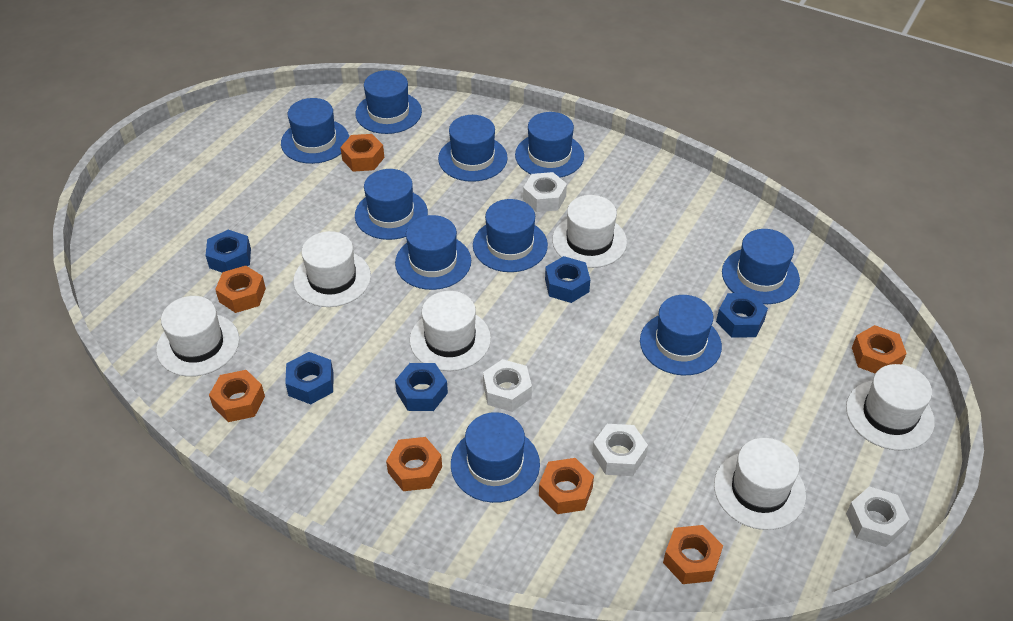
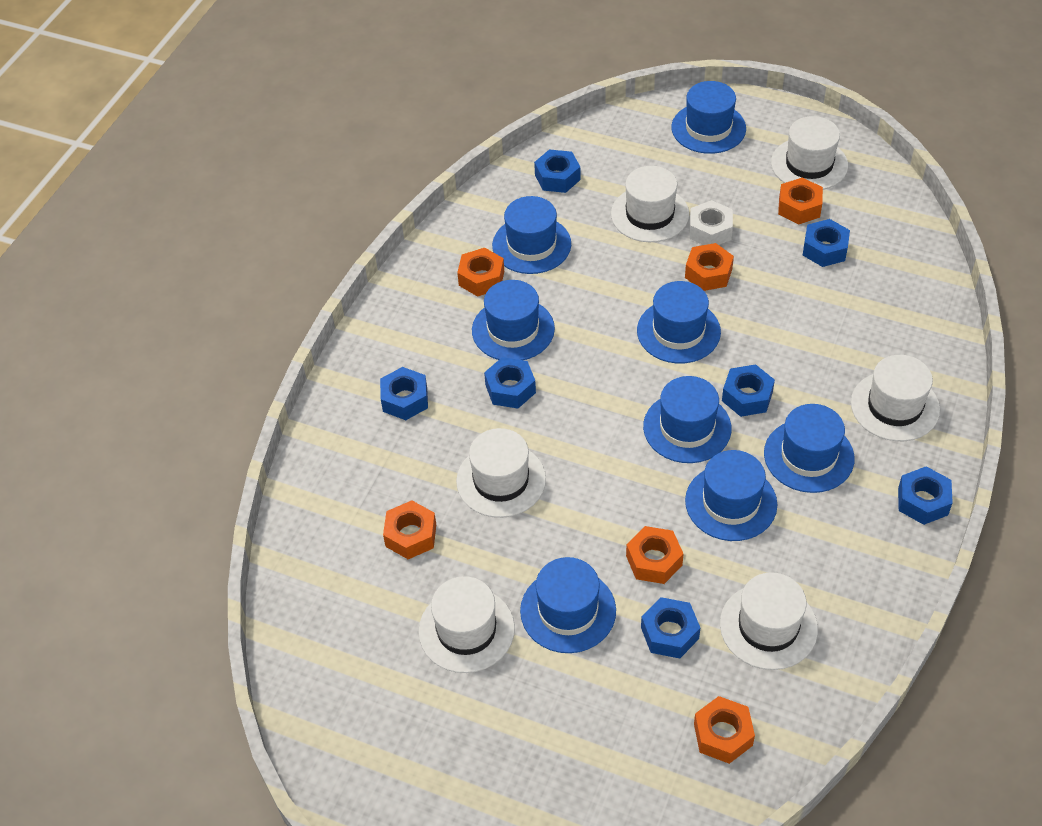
blue hat: 10 -> 8
blue nut: 5 -> 7
orange nut: 7 -> 6
white nut: 4 -> 1

